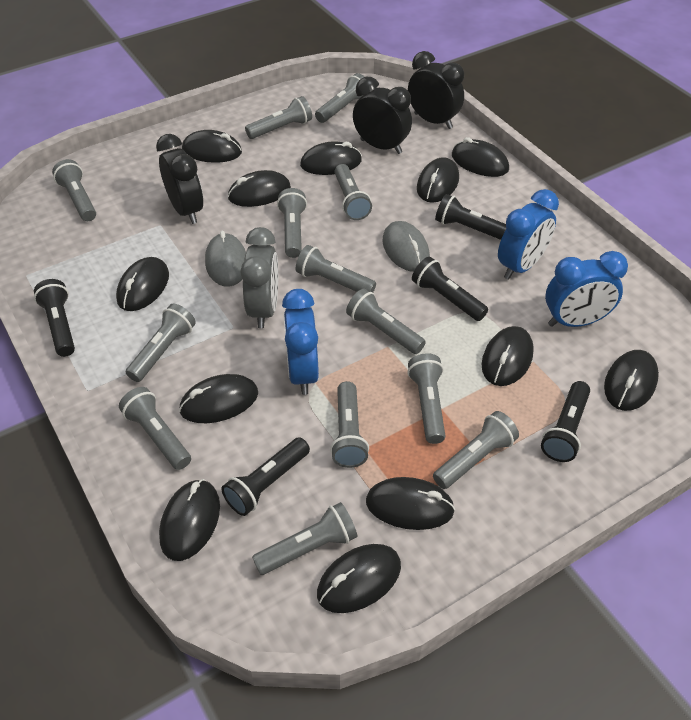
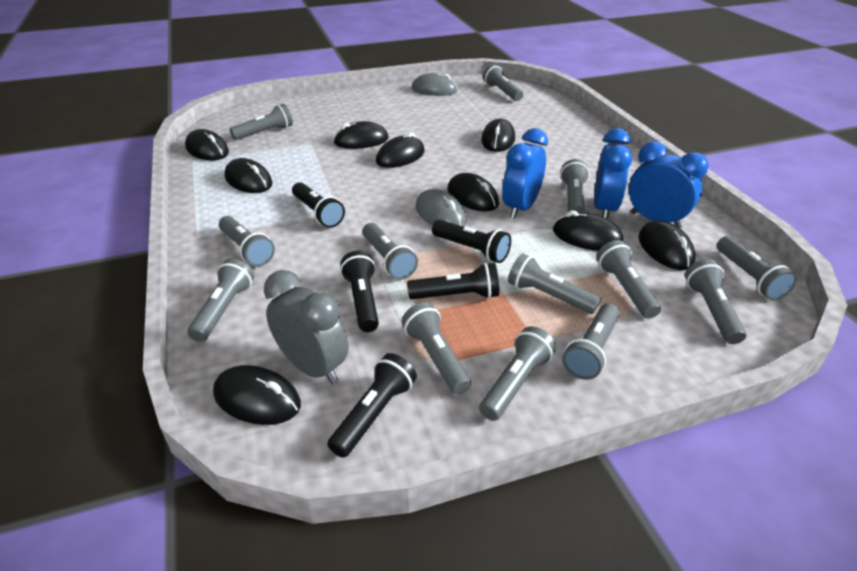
black clock: 3 -> 0
black mouse: 12 -> 9

